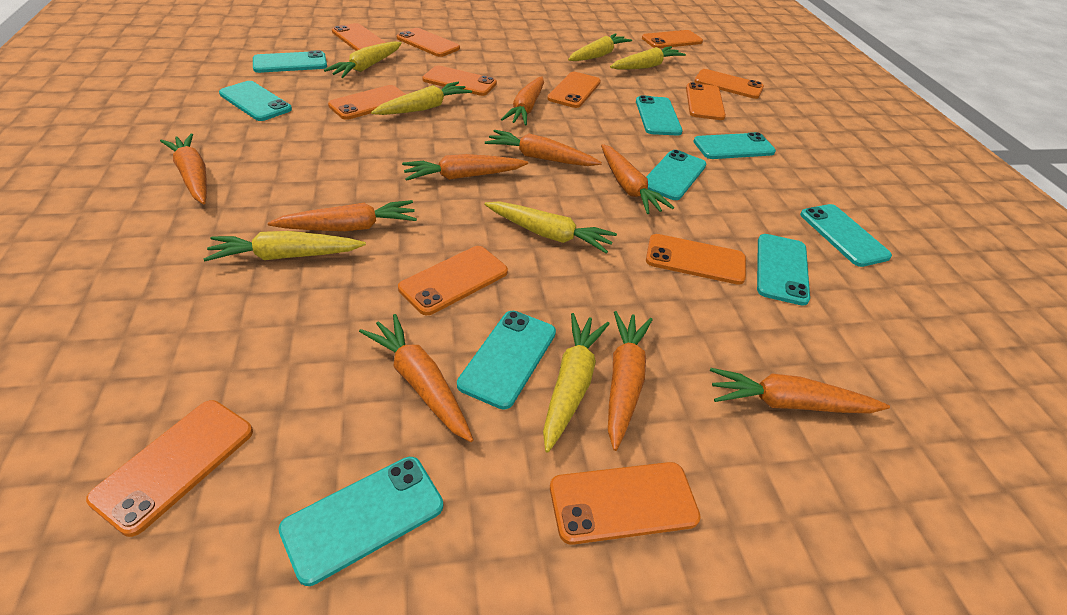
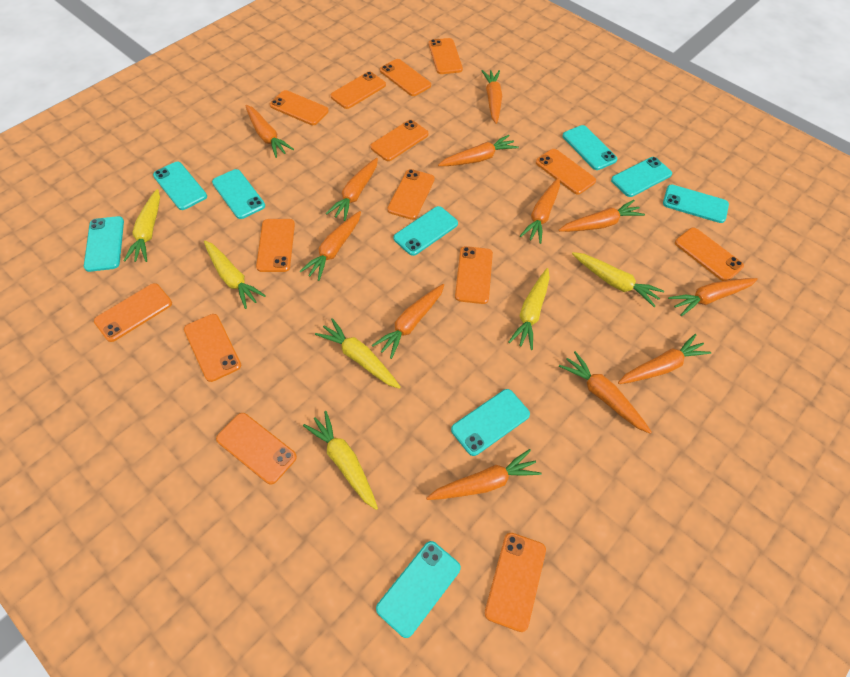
orange carrot: 9 -> 12
orange phone: 12 -> 14
yellow carrot: 7 -> 6

